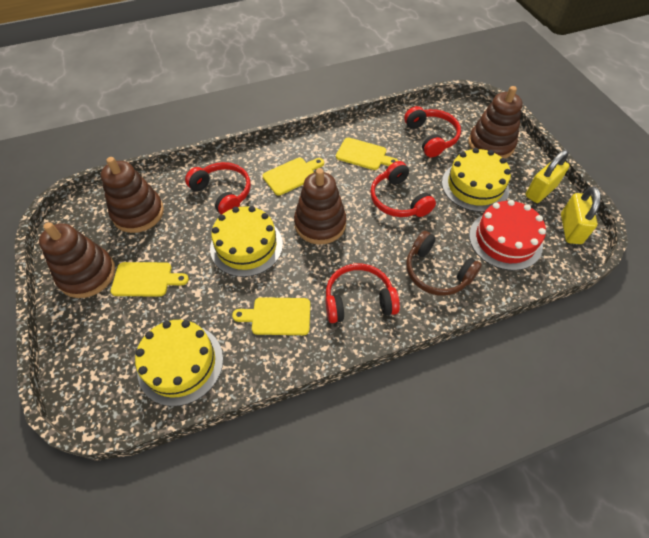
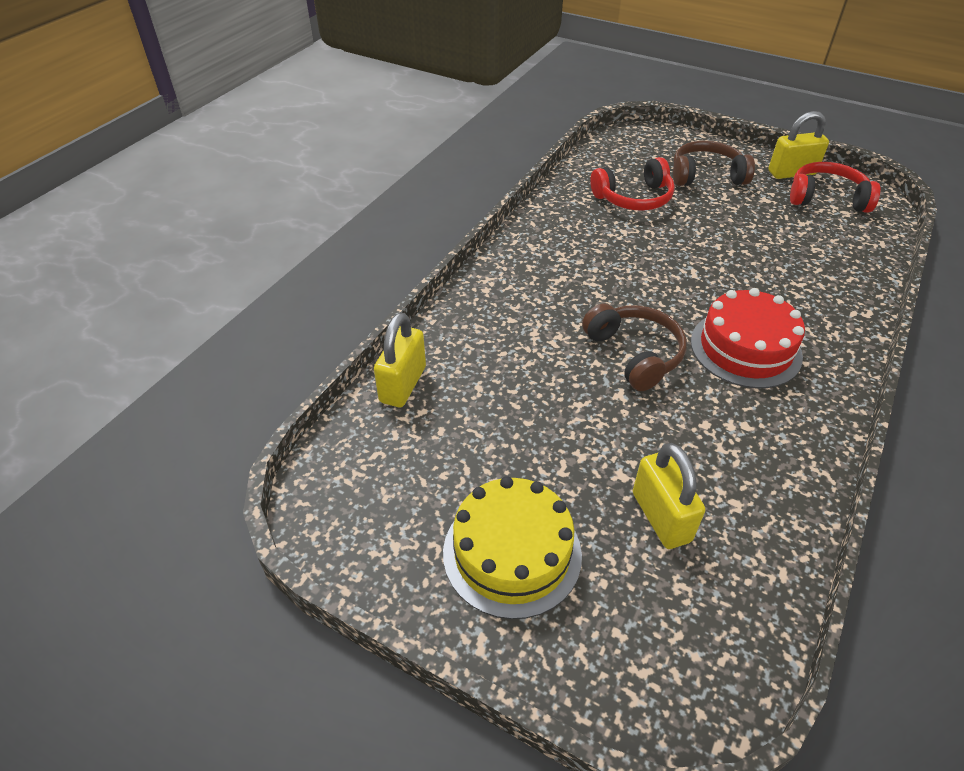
brown headphones: 1 -> 2
brown stacking toy: 4 -> 0
red headphones: 4 -> 2
yellow cake: 3 -> 1
yellow cutting board: 4 -> 0
yellow padlock: 2 -> 3

